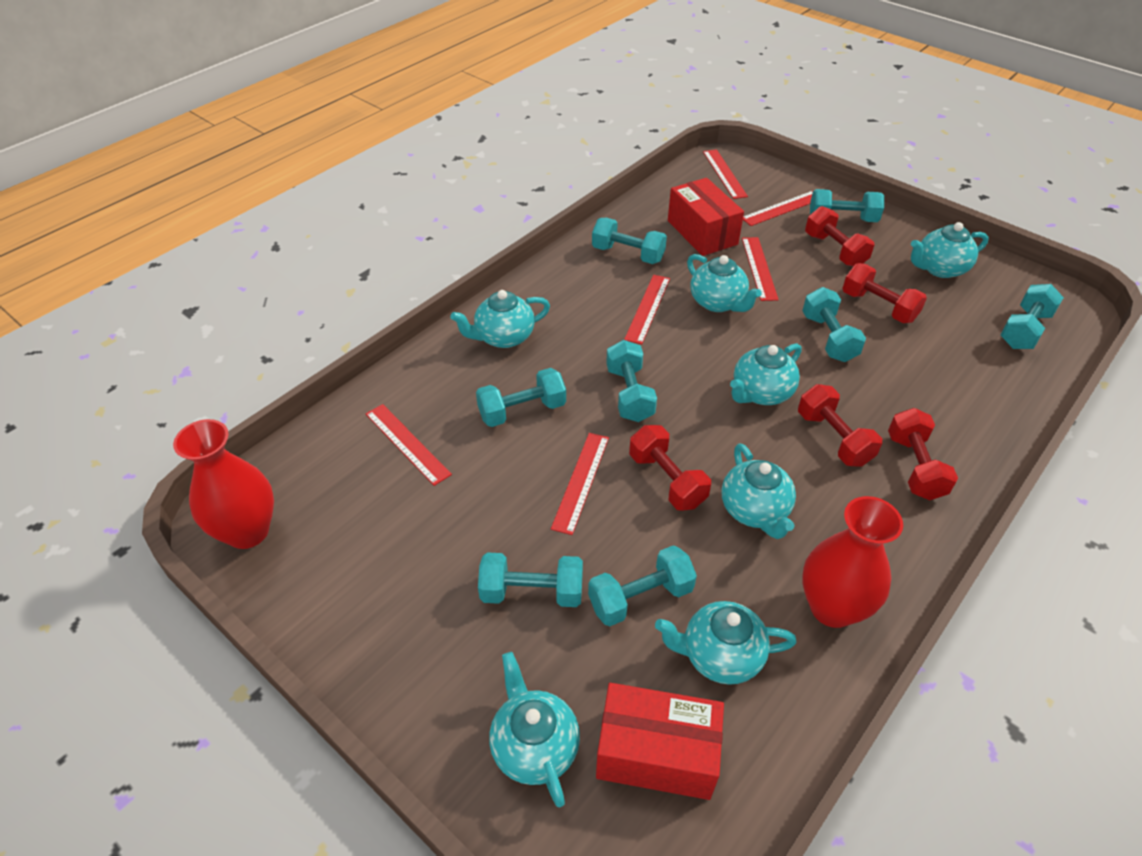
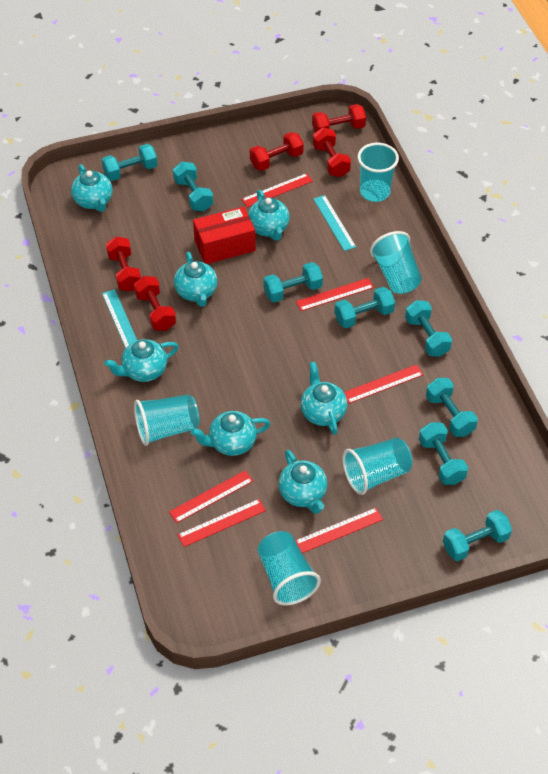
red box: 2 -> 1
red vase: 2 -> 0
turquoise cup: 0 -> 5
turquoise ruler: 0 -> 2

